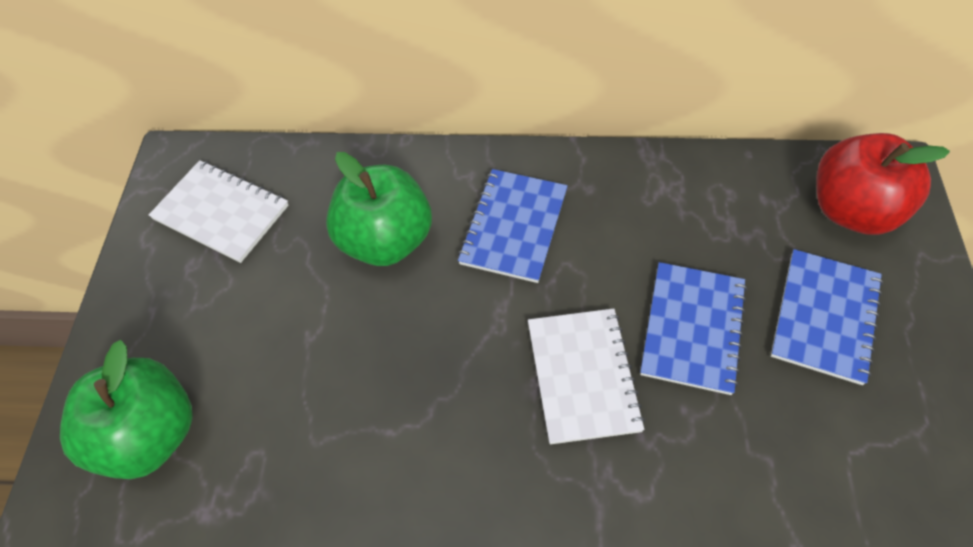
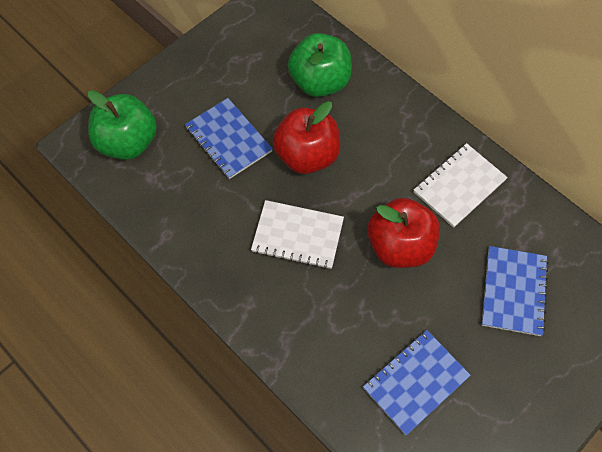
red apple: 1 -> 2

